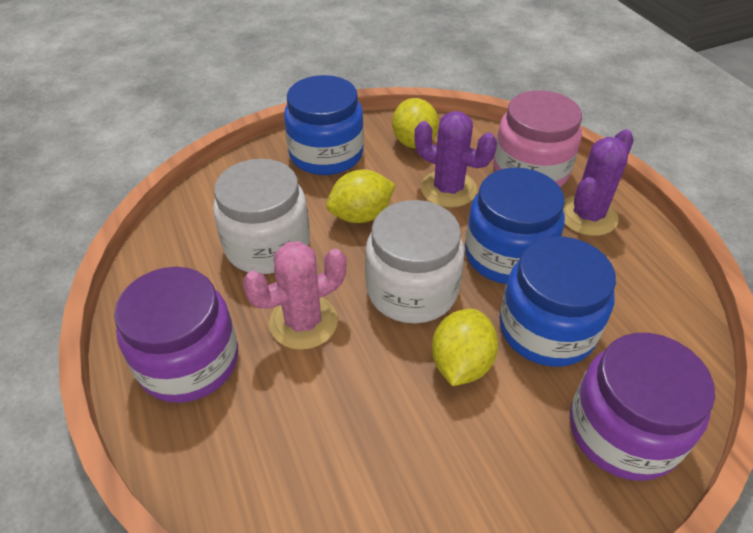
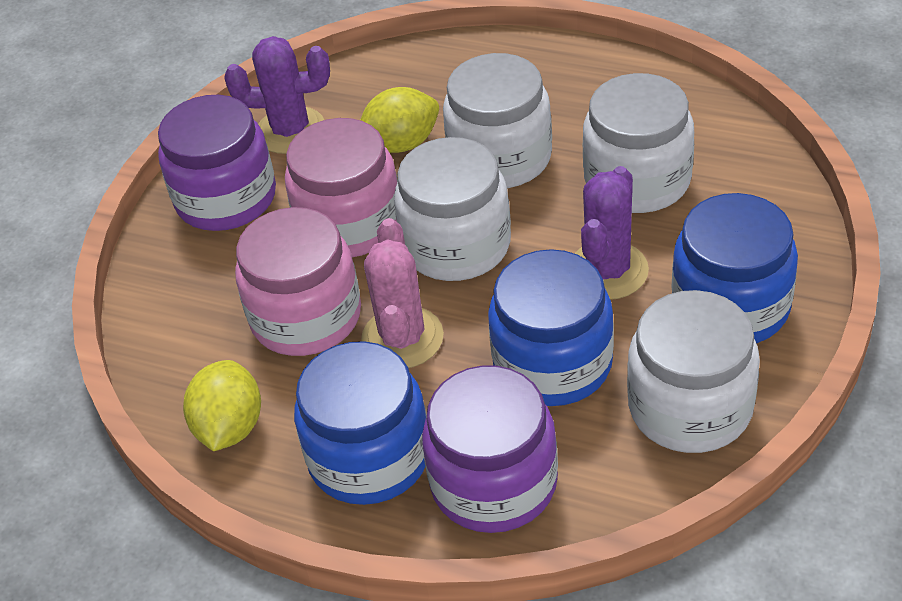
pink jar: 1 -> 2
white jar: 2 -> 4
yellow lemon: 3 -> 2

